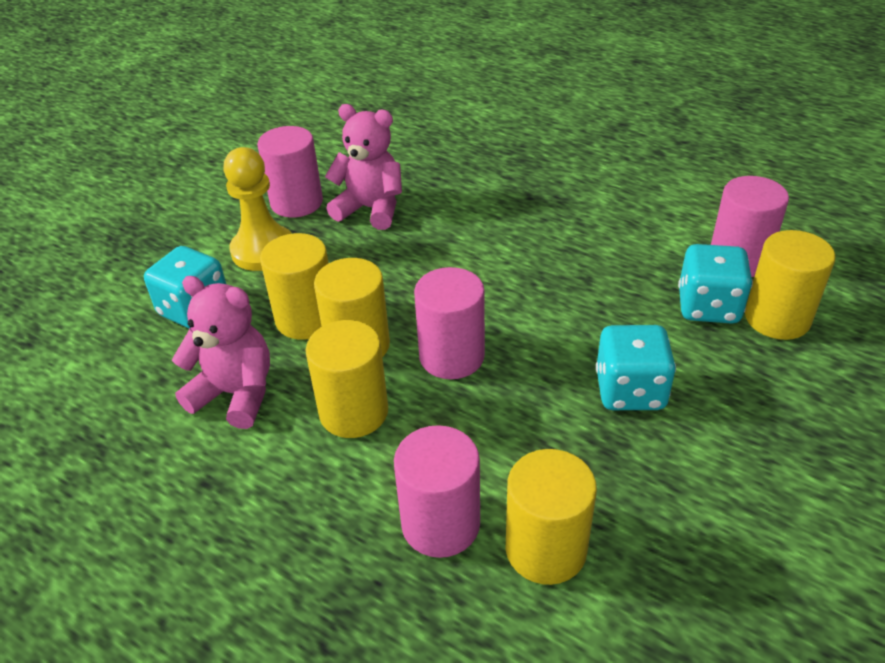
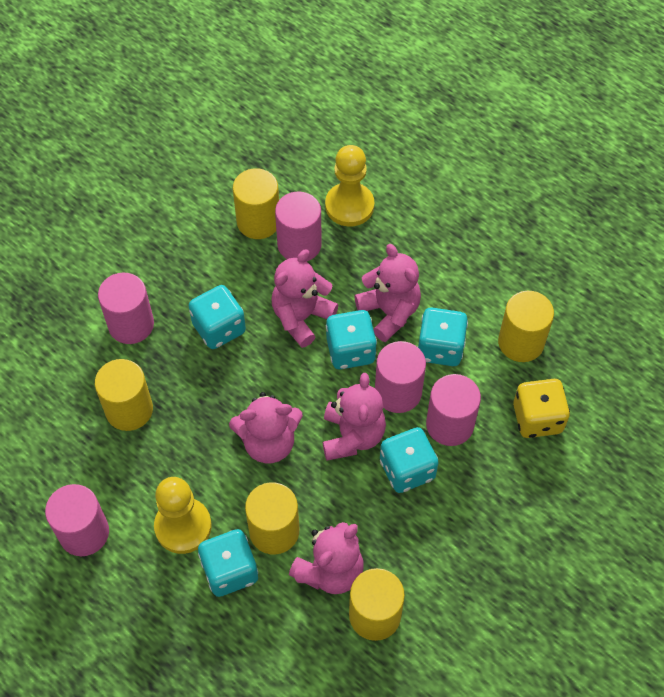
pink cylinder: 4 -> 5
pink teddy bear: 2 -> 5
turquoise dice: 3 -> 5
yellow dice: 0 -> 1
yellow pawn: 1 -> 2

